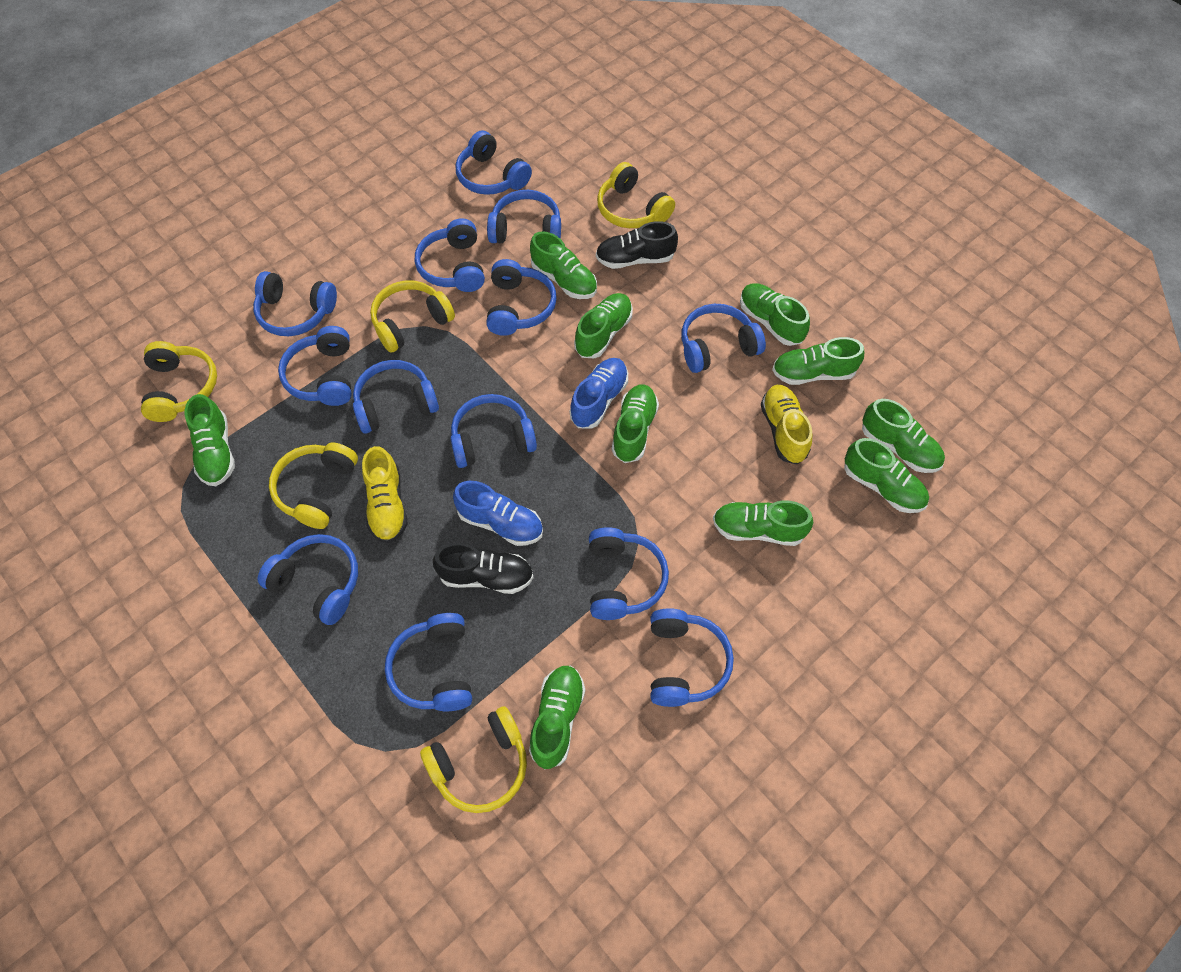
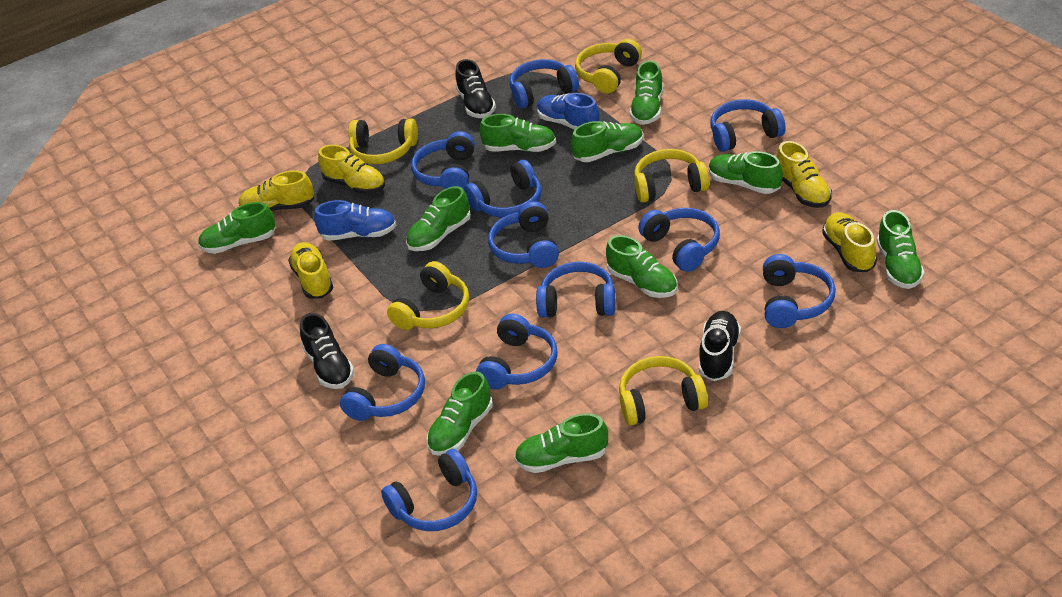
black shoe: 2 -> 3
blue headphones: 13 -> 11
yellow shoe: 2 -> 5

